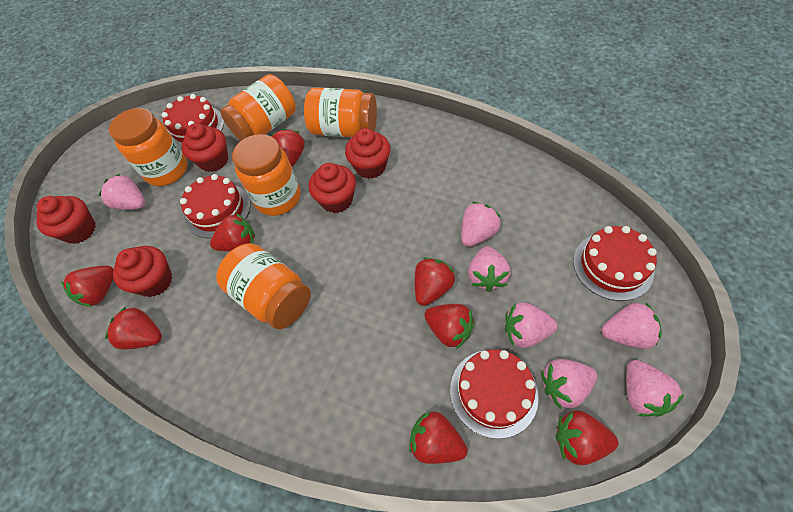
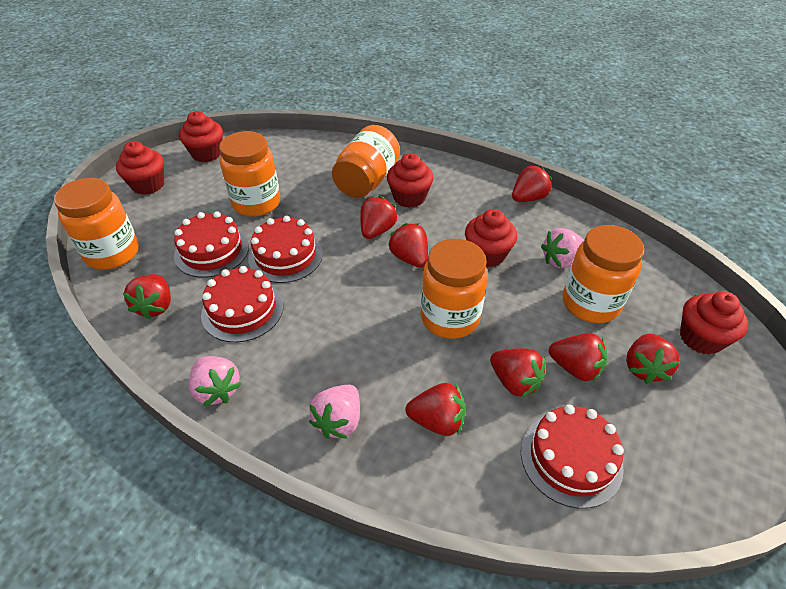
pink strawberry: 7 -> 3

